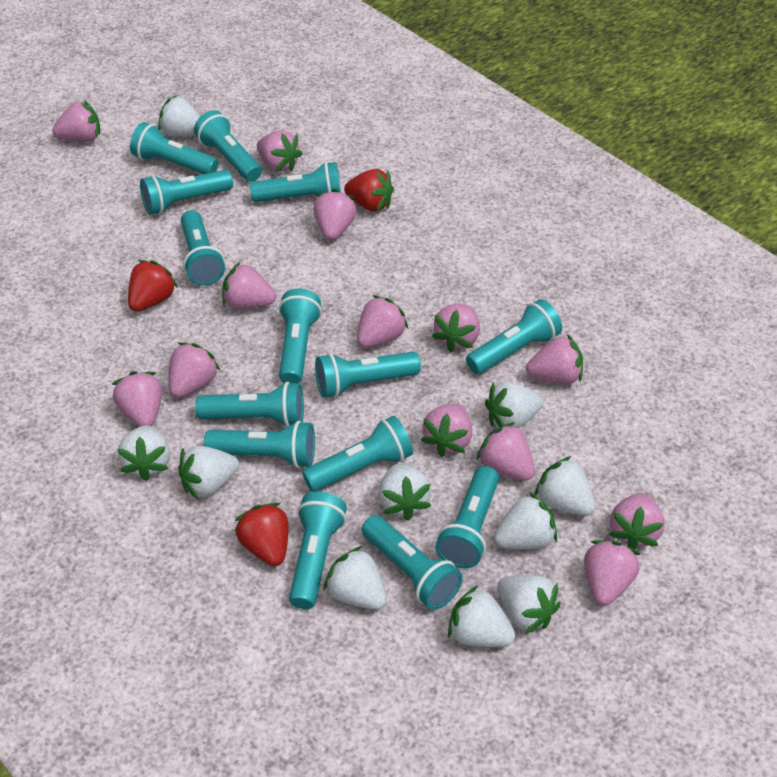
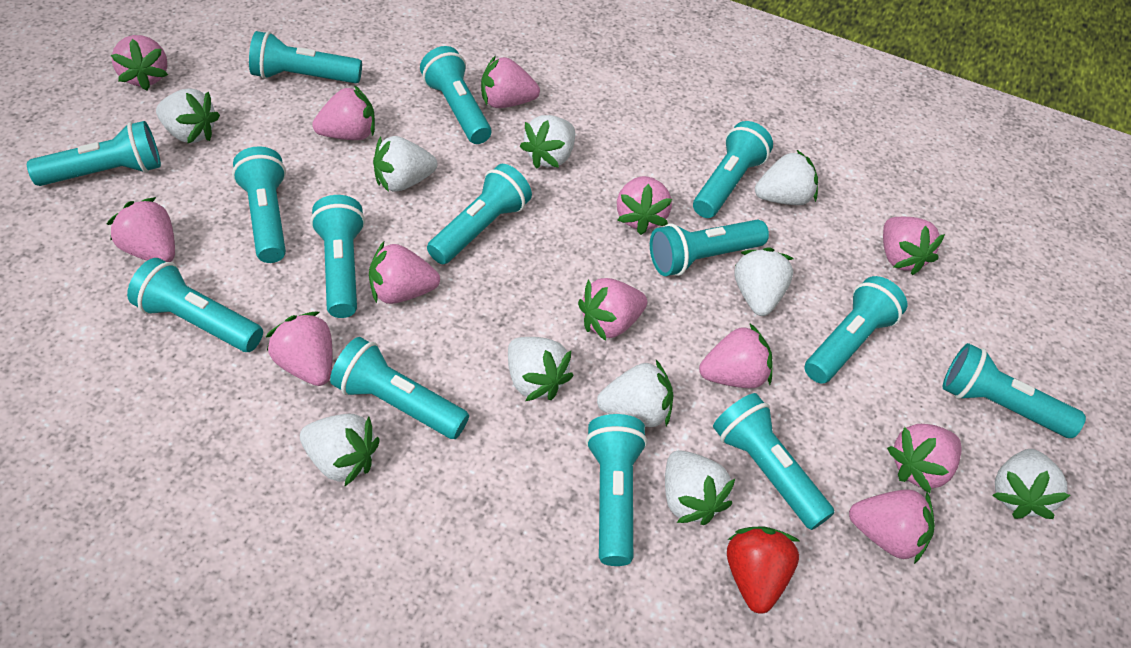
pink strawberry: 13 -> 12
red strawberry: 3 -> 1

